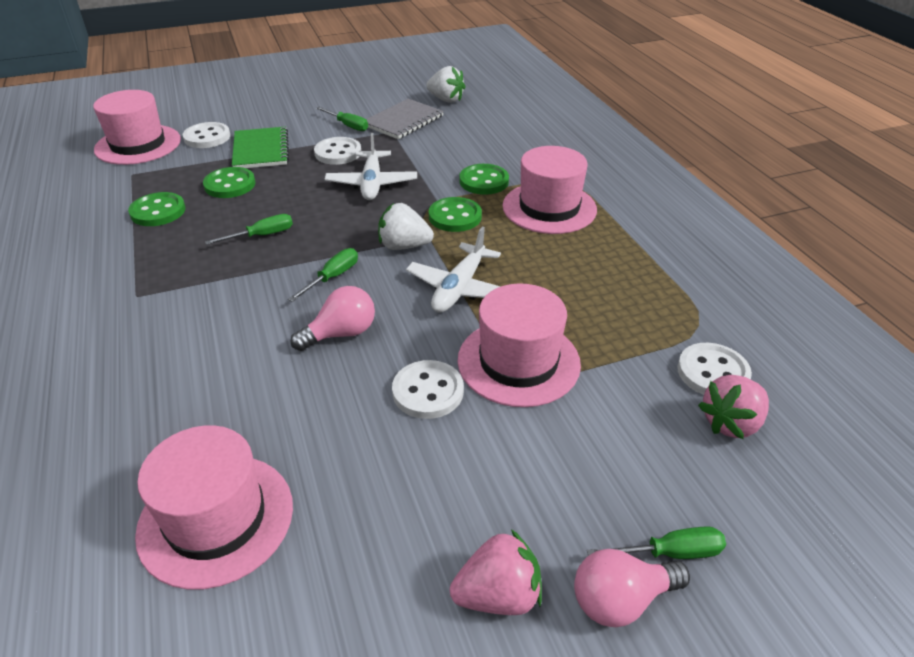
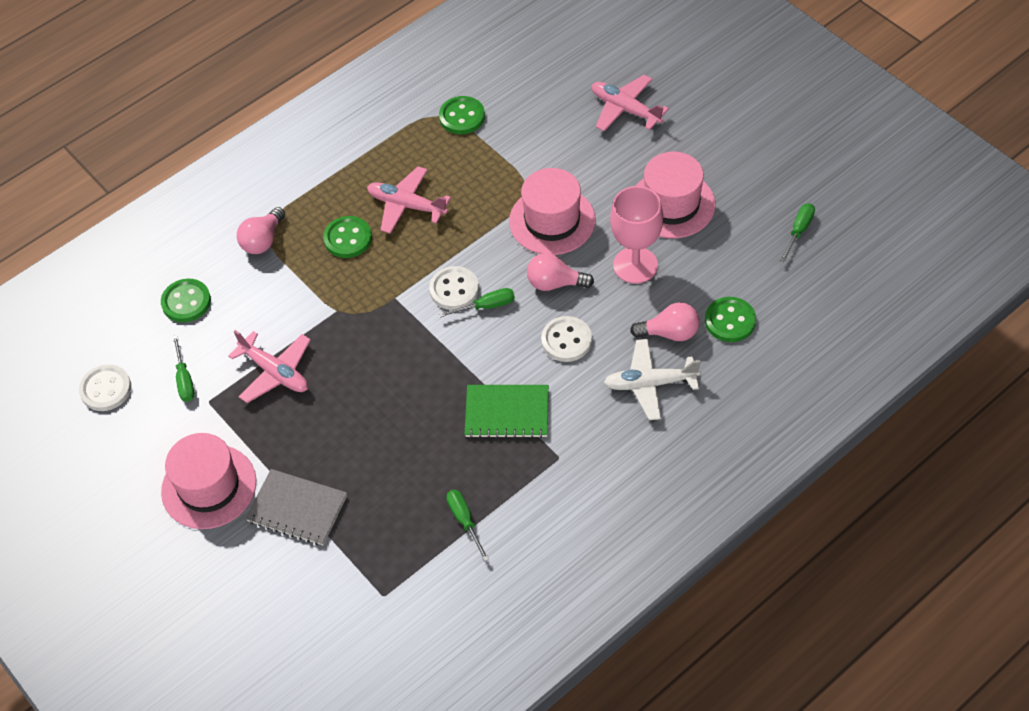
pink goblet: 0 -> 1
pink hat: 4 -> 3
pink light bulb: 2 -> 3
pink plane: 0 -> 3
pink strawberry: 2 -> 0
white button: 4 -> 3
white plane: 2 -> 1
white strawberry: 2 -> 0

